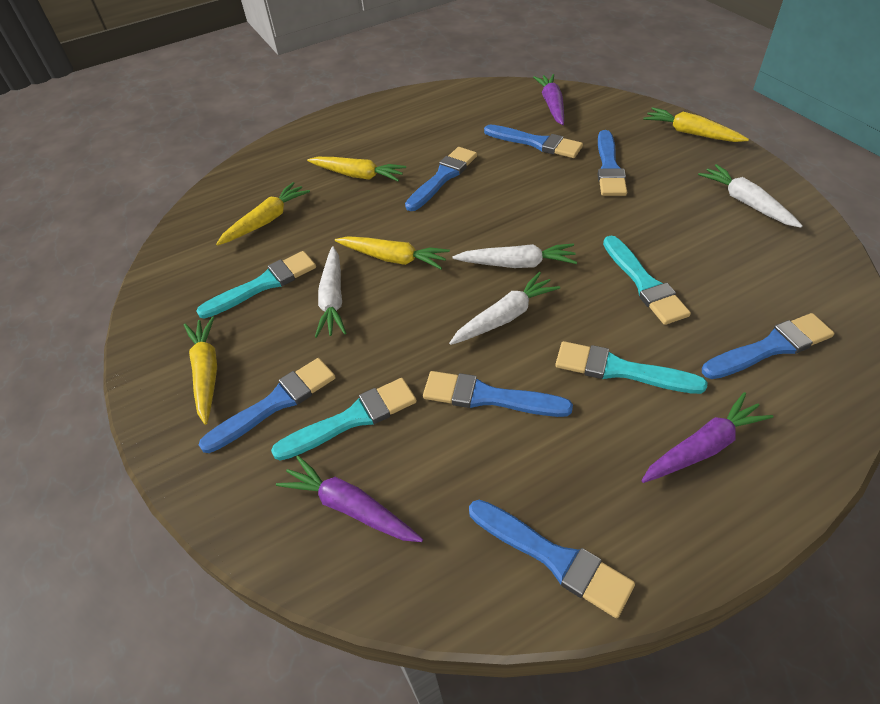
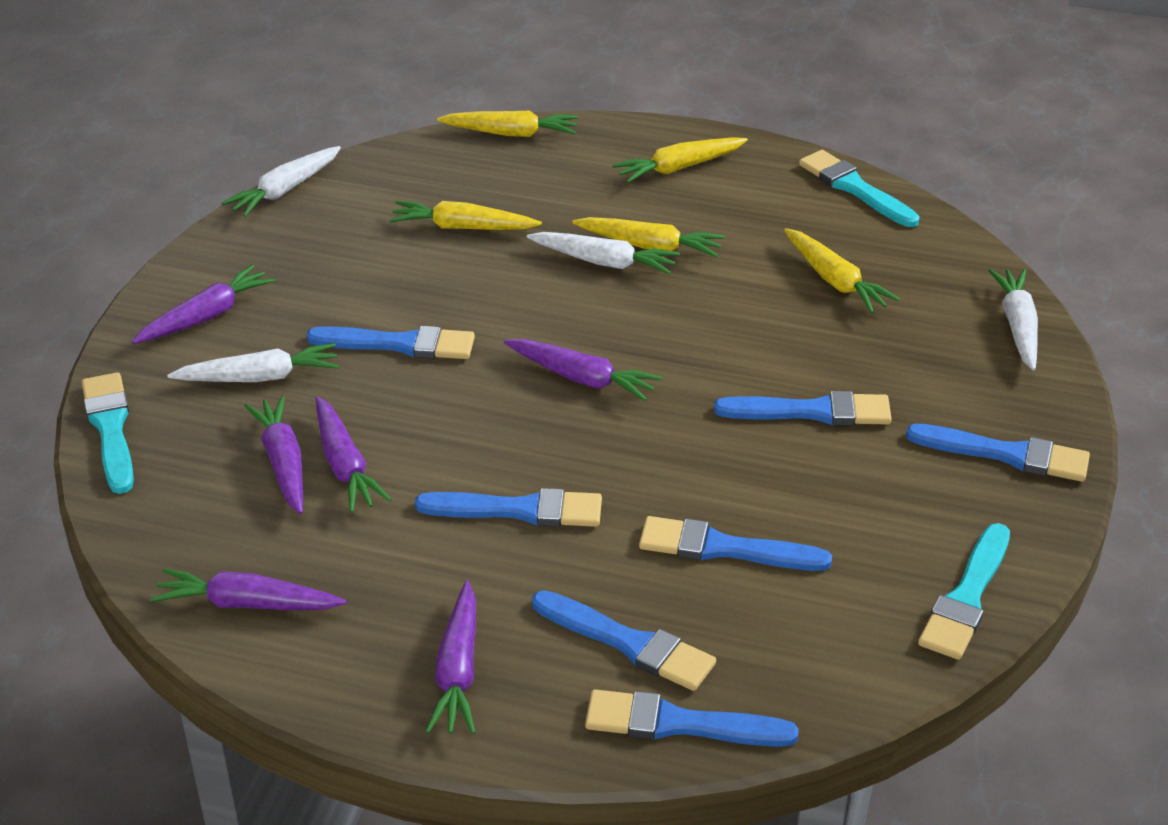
purple carrot: 3 -> 6
turquoise brush: 4 -> 3

